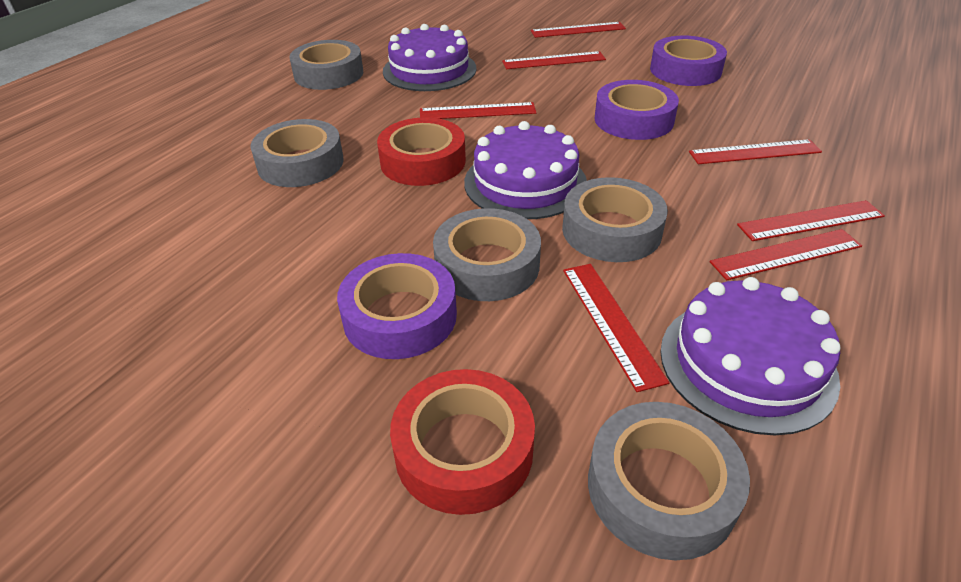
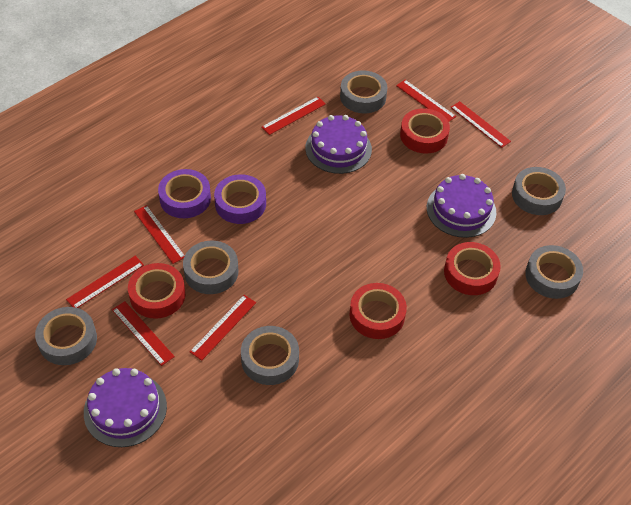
grey tape: 5 -> 6
purple tape: 3 -> 2
red tape: 2 -> 4

